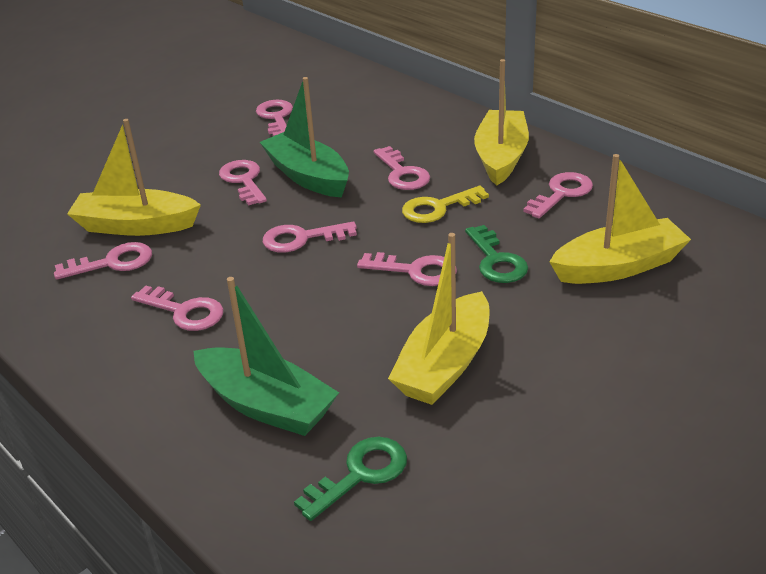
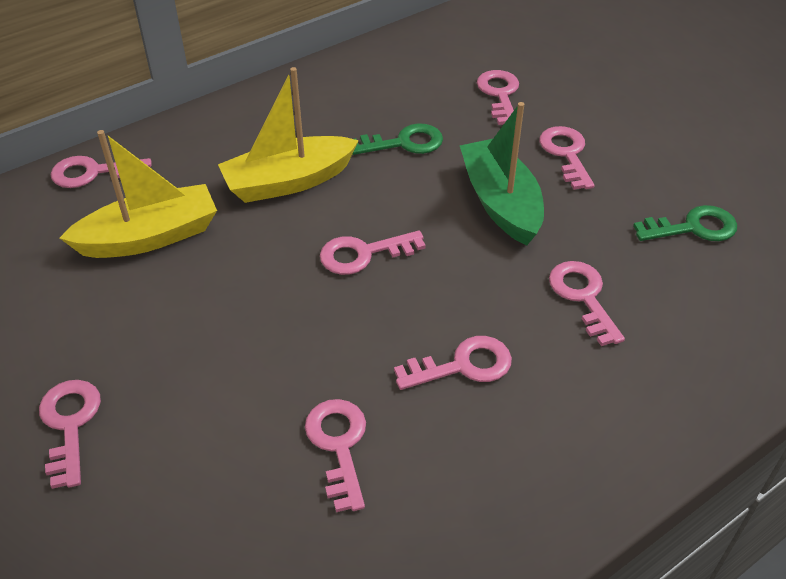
green boat: 2 -> 1
yellow boat: 4 -> 2
yellow key: 1 -> 0

